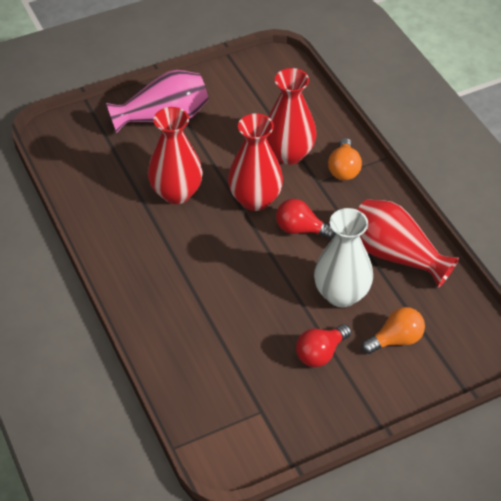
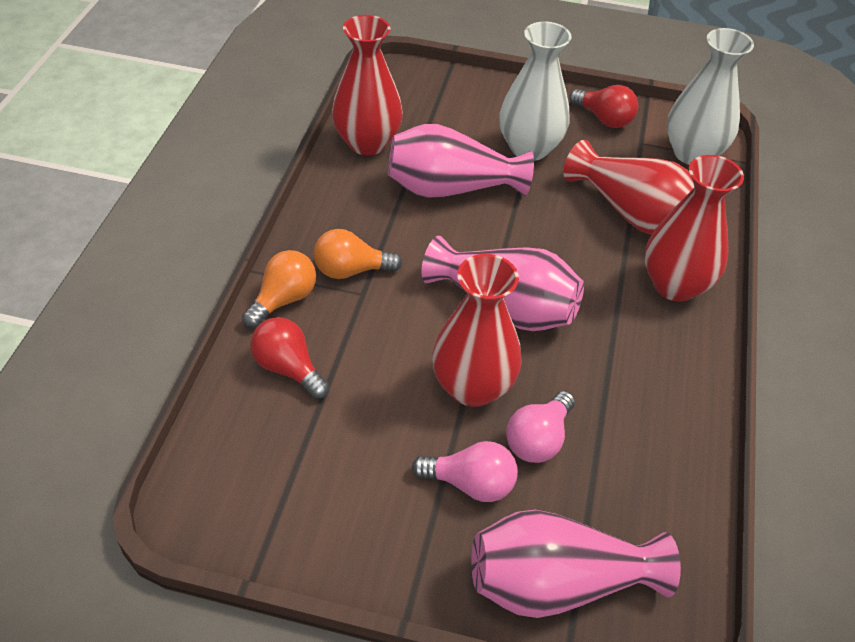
pink light bulb: 0 -> 2
pink vase: 1 -> 3
white vase: 1 -> 2

